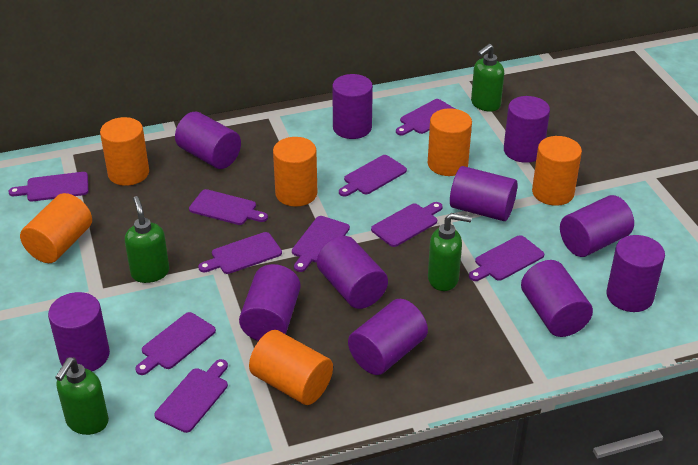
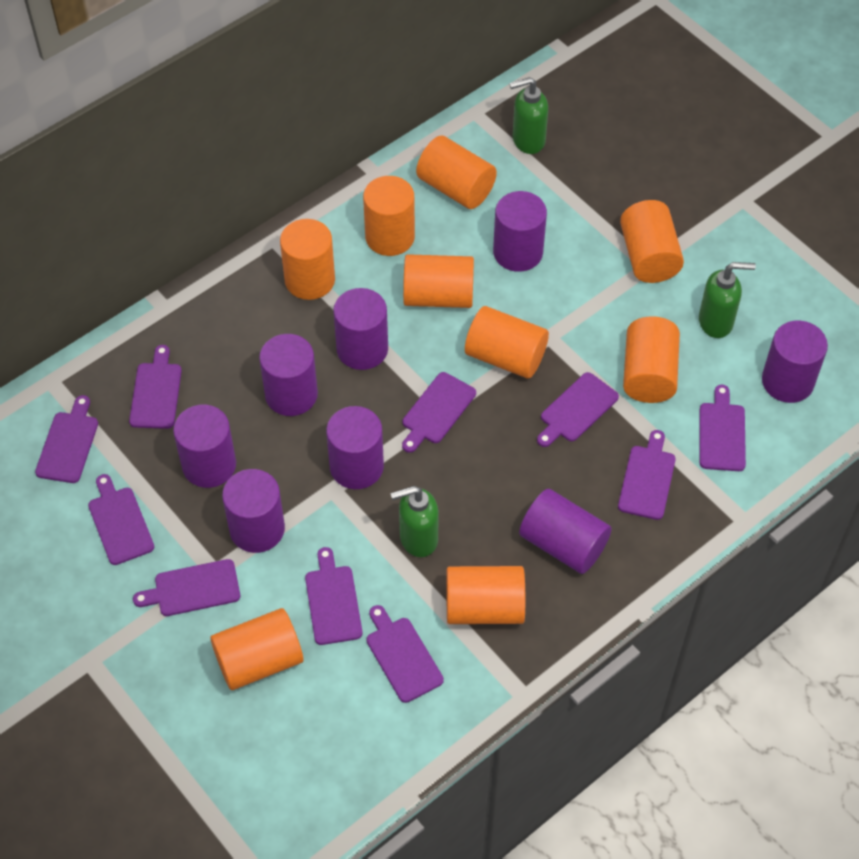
green soap dispenser: 4 -> 3
orange cylinder: 6 -> 9
purple cylinder: 11 -> 8

